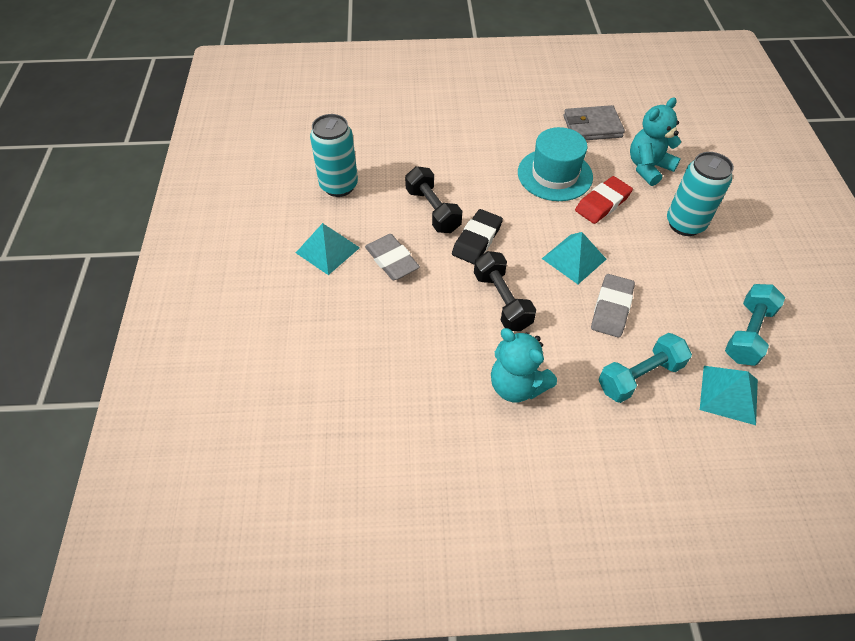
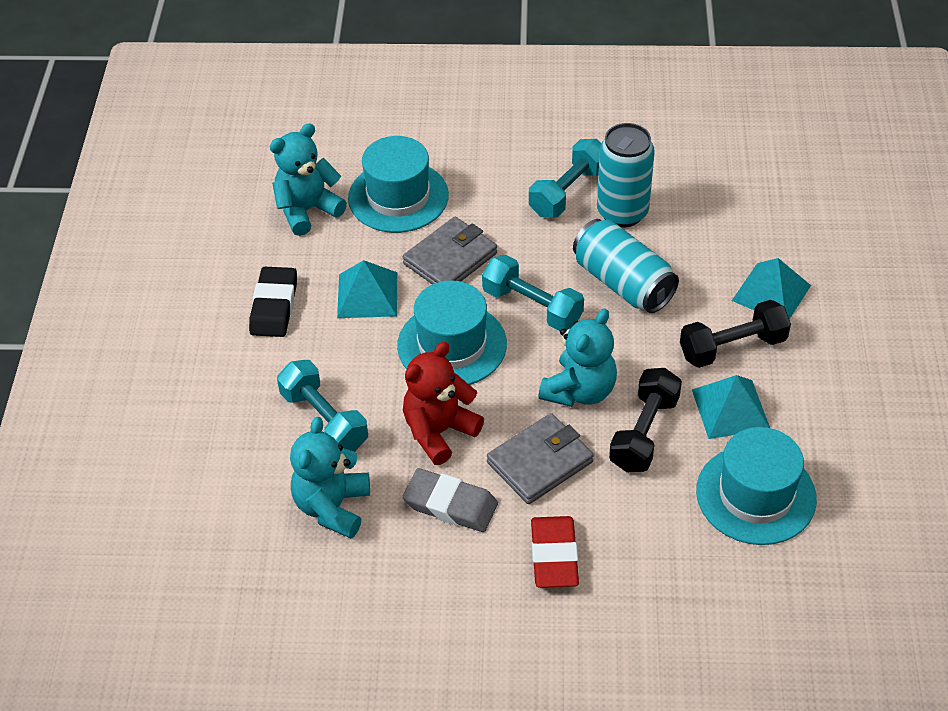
grey eraser: 2 -> 1
grey wallet: 1 -> 2
red teddy bear: 0 -> 1
turquoise dumbbell: 2 -> 3
turquoise hat: 1 -> 3
turquoise teddy bear: 2 -> 3

